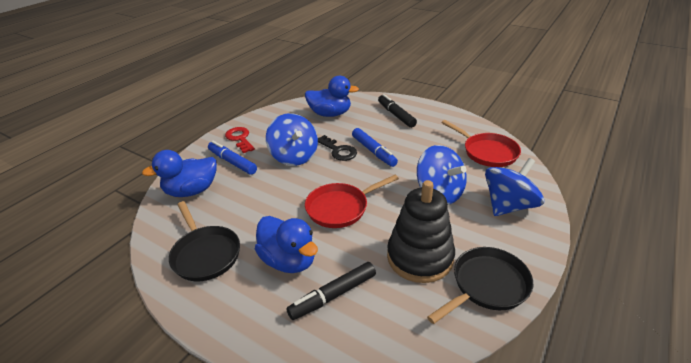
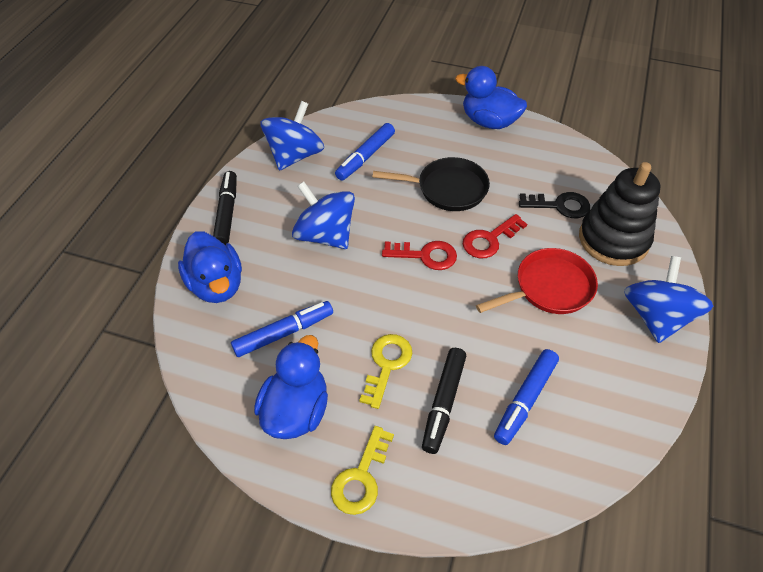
black pan: 2 -> 1
blue marker: 2 -> 3
red key: 1 -> 2
red pan: 2 -> 1
yellow key: 0 -> 2

